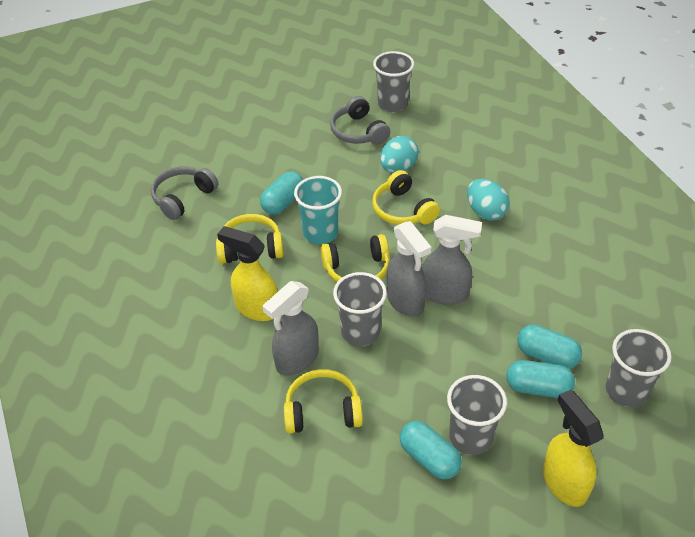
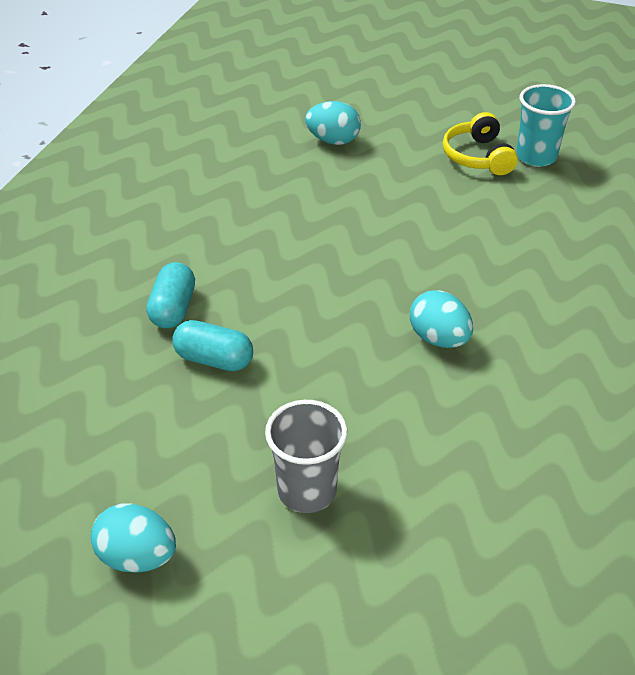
grey cup: 4 -> 1
grey headphones: 2 -> 0
grey spray bottle: 3 -> 0
turquoise capsule: 4 -> 2
turquoise egg: 2 -> 3
yellow headphones: 4 -> 1
yellow spray bottle: 2 -> 0

